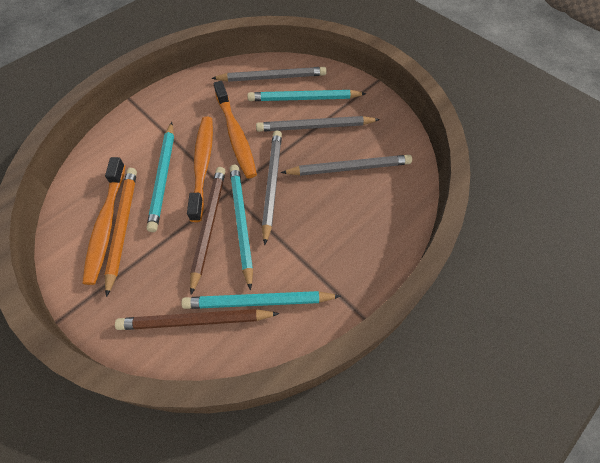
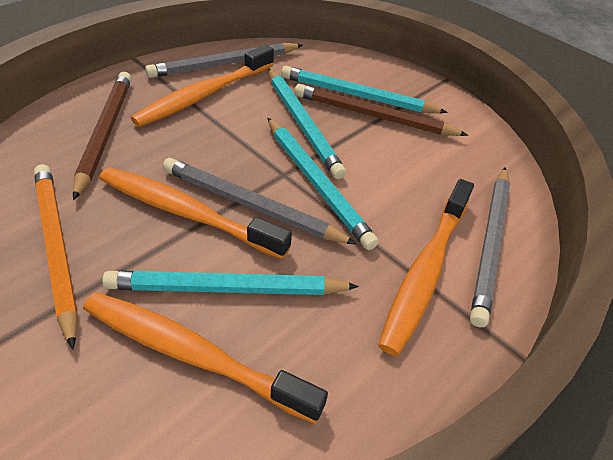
grey pencil: 4 -> 3
orange toothbrush: 3 -> 4

